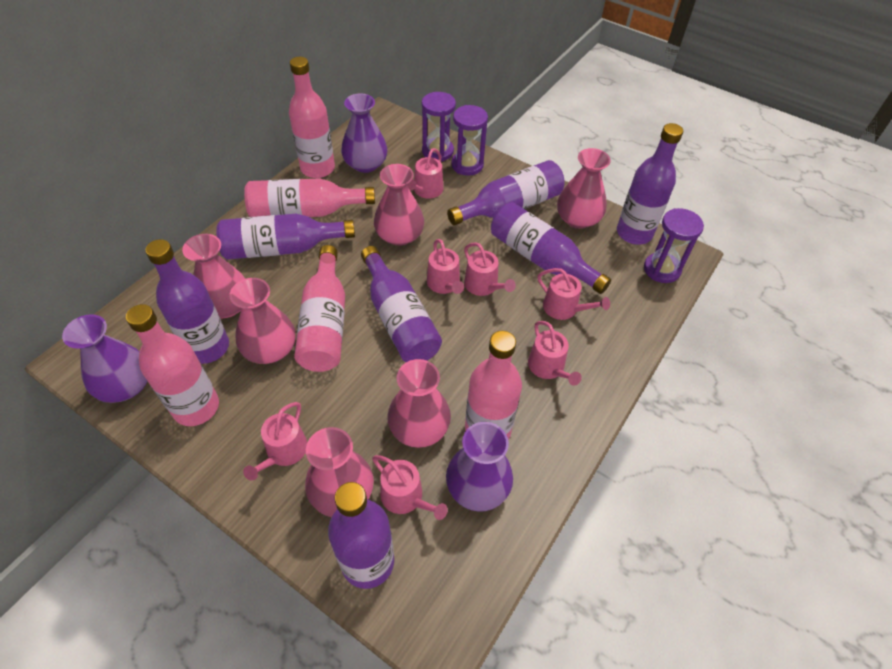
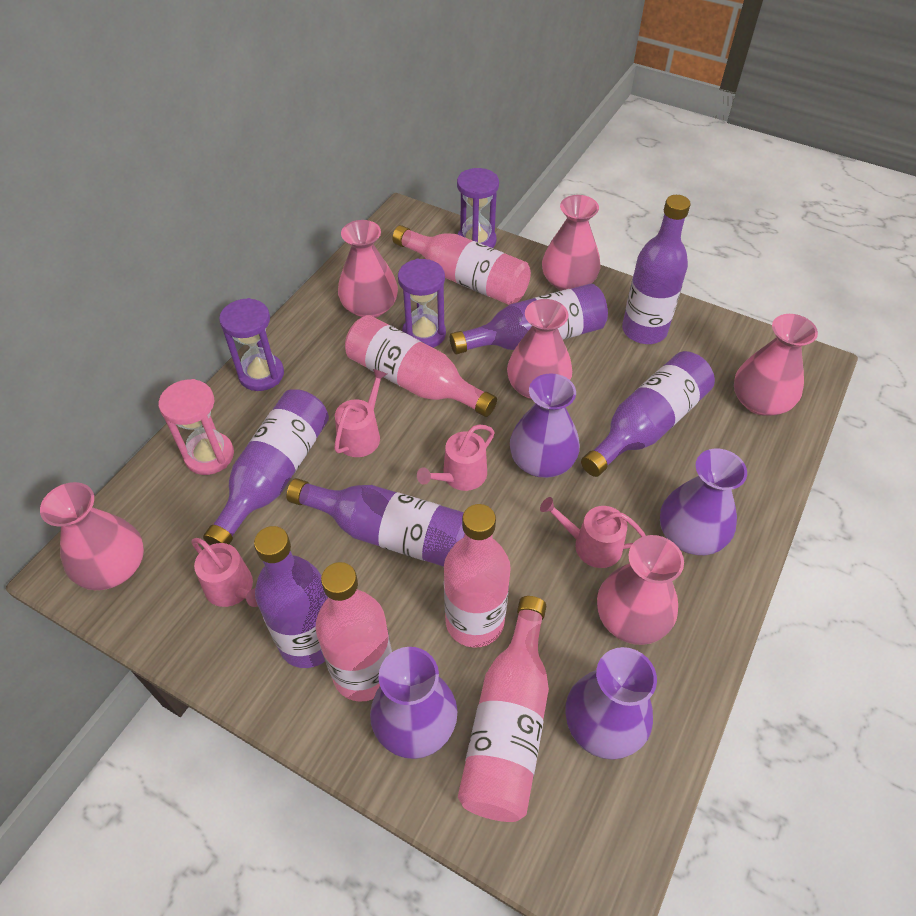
pink hourglass: 0 -> 1
pink watering can: 7 -> 4
purple bottle: 7 -> 6
purple vase: 3 -> 4

